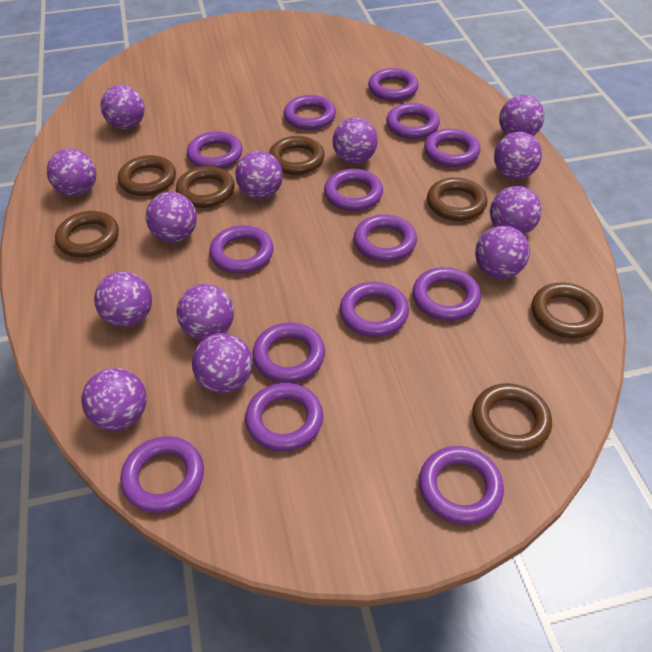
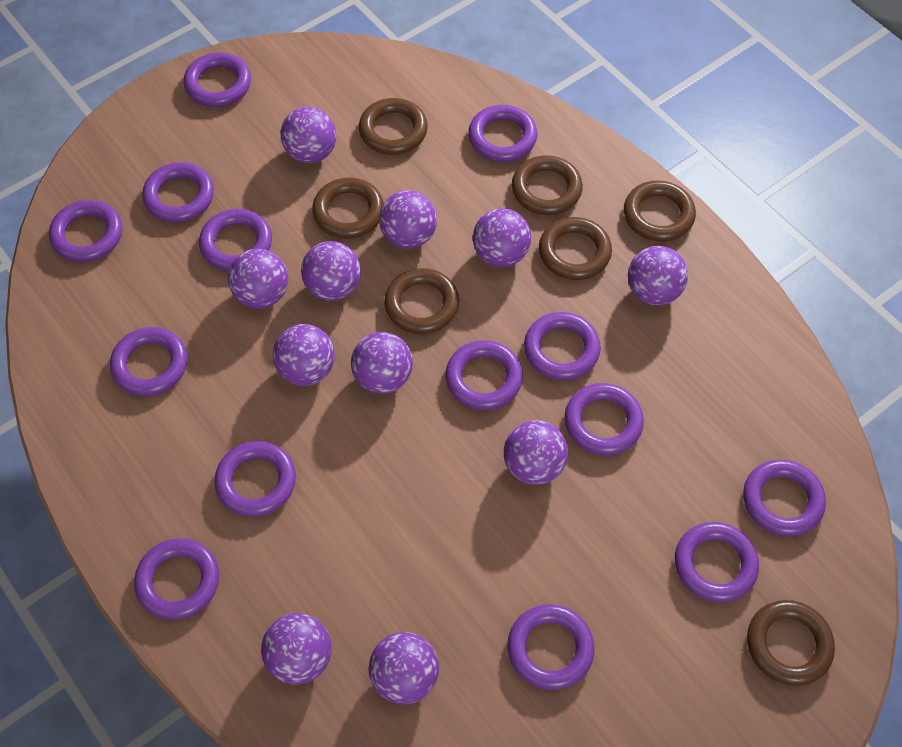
purple ball: 13 -> 11

